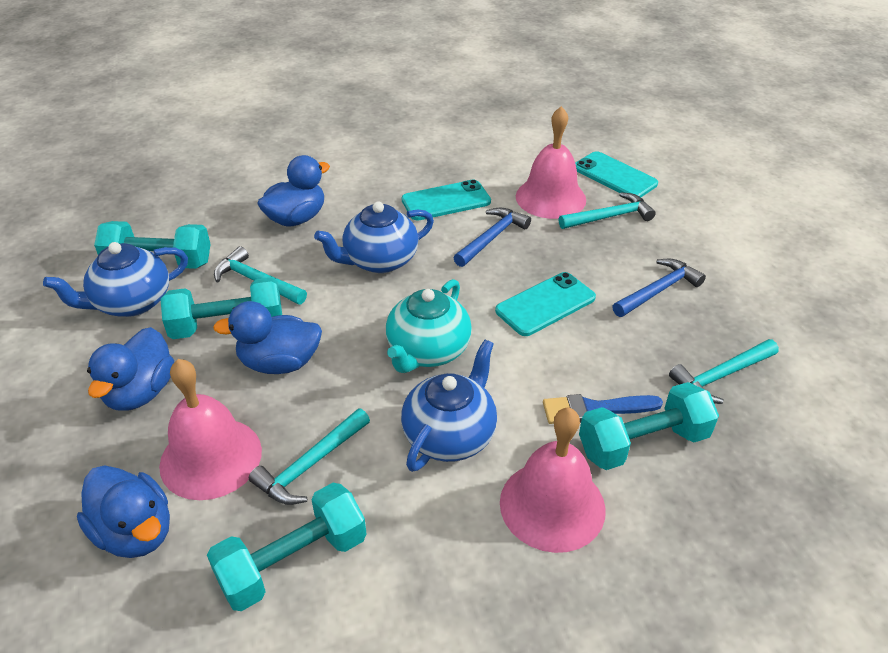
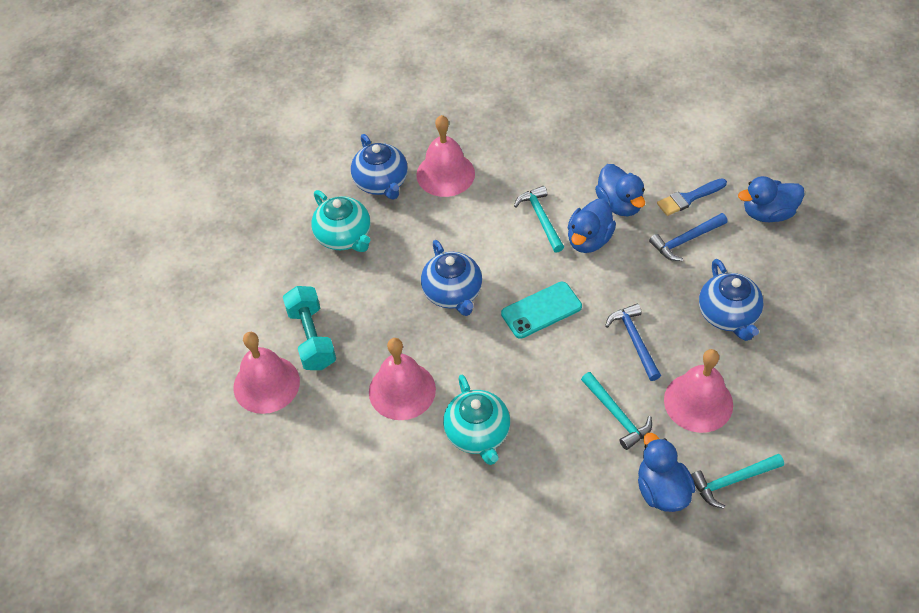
pink bell: 3 -> 4
turquoise dumbbell: 4 -> 1
turquoise hammer: 4 -> 3
turquoise phone: 3 -> 1
turquoise teapot: 1 -> 2

